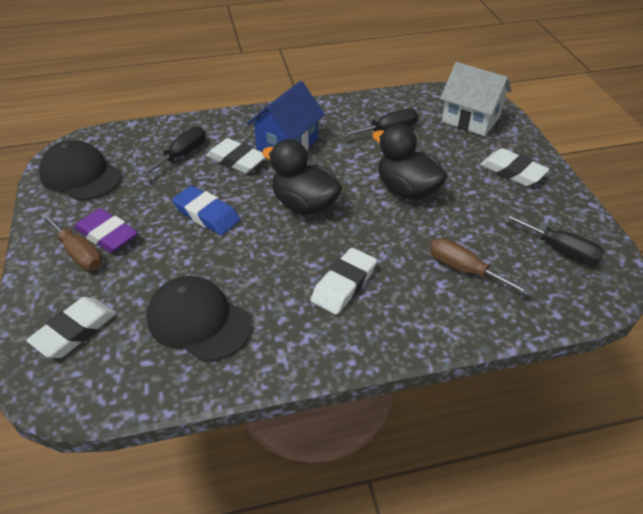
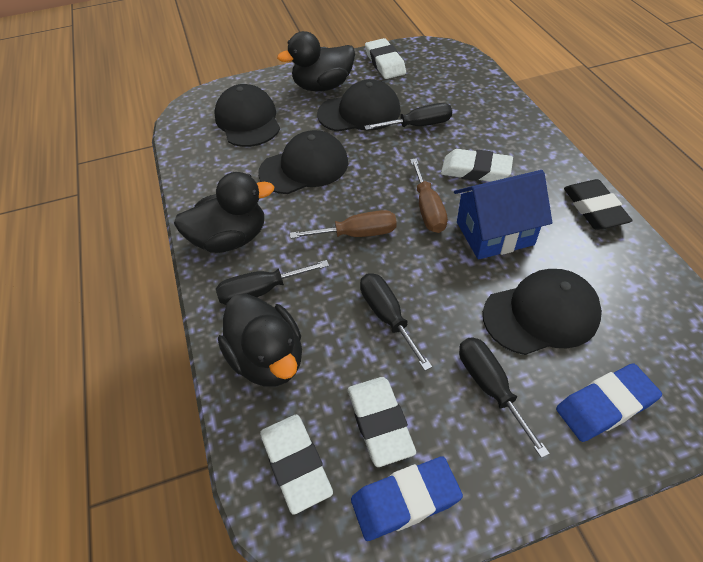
black cap: 2 -> 4
black duck: 2 -> 3
black eraser: 0 -> 1
black screwdriver: 3 -> 4
blue eraser: 1 -> 2
purple eraser: 1 -> 0
white house: 1 -> 0

